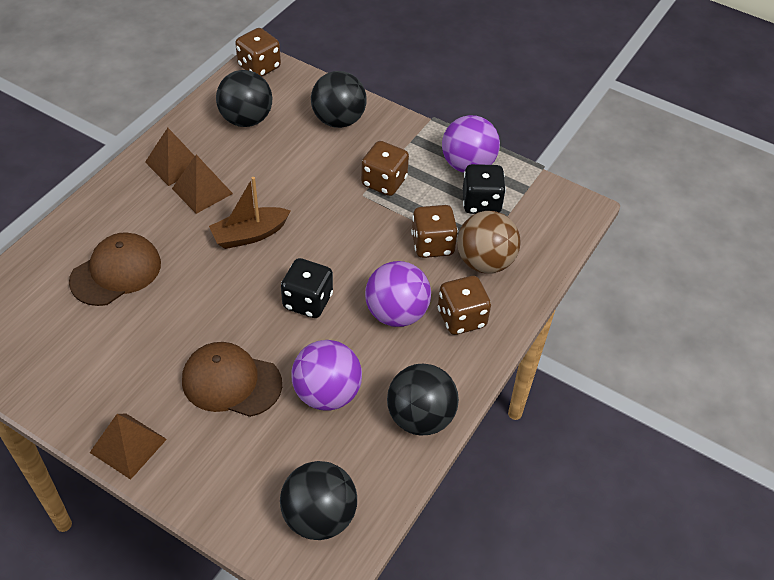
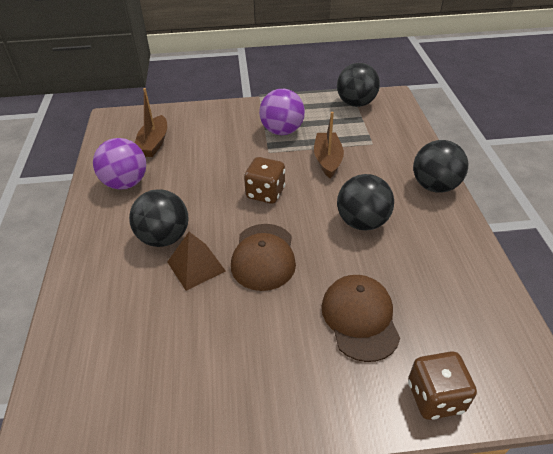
black dice: 2 -> 0
brown ball: 1 -> 0
brown boat: 1 -> 2
brown dice: 4 -> 2
brown pyramid: 3 -> 1
purple ball: 3 -> 2

